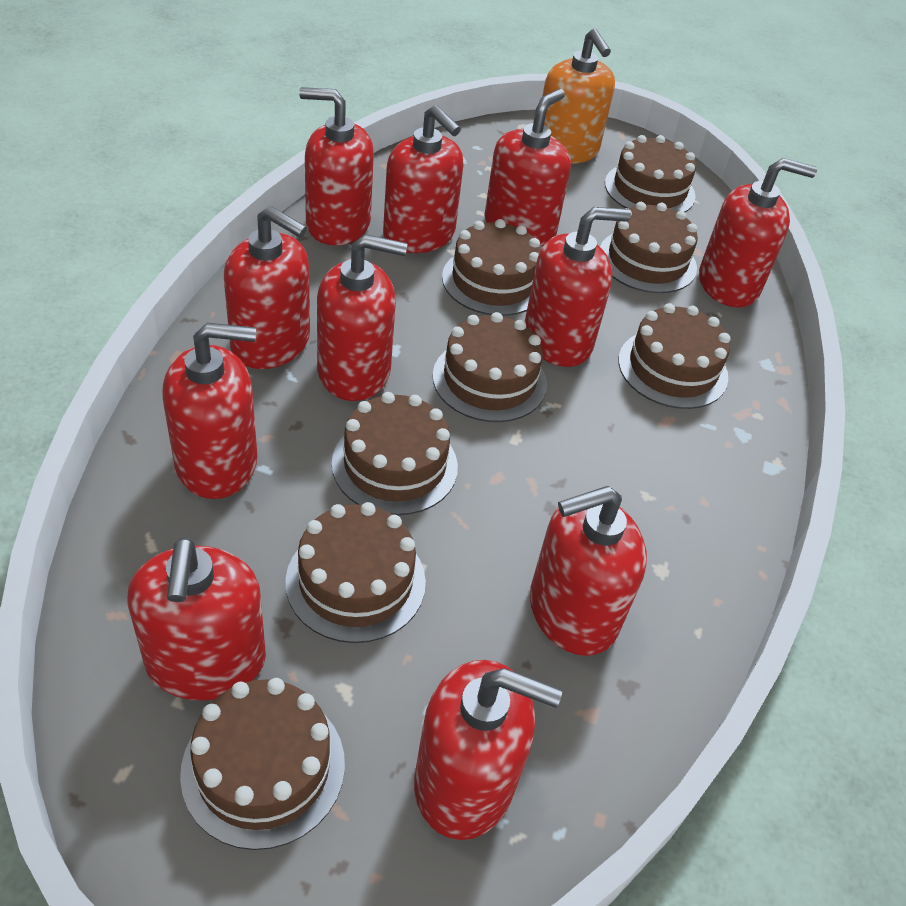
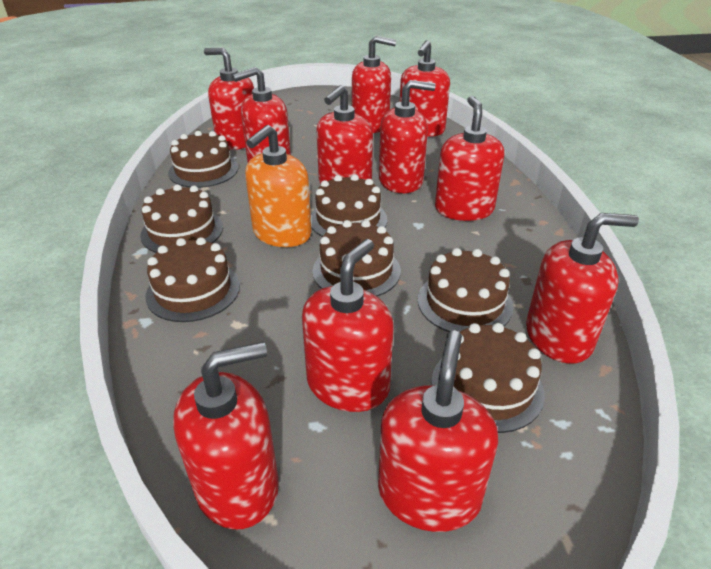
brown cake: 8 -> 7

